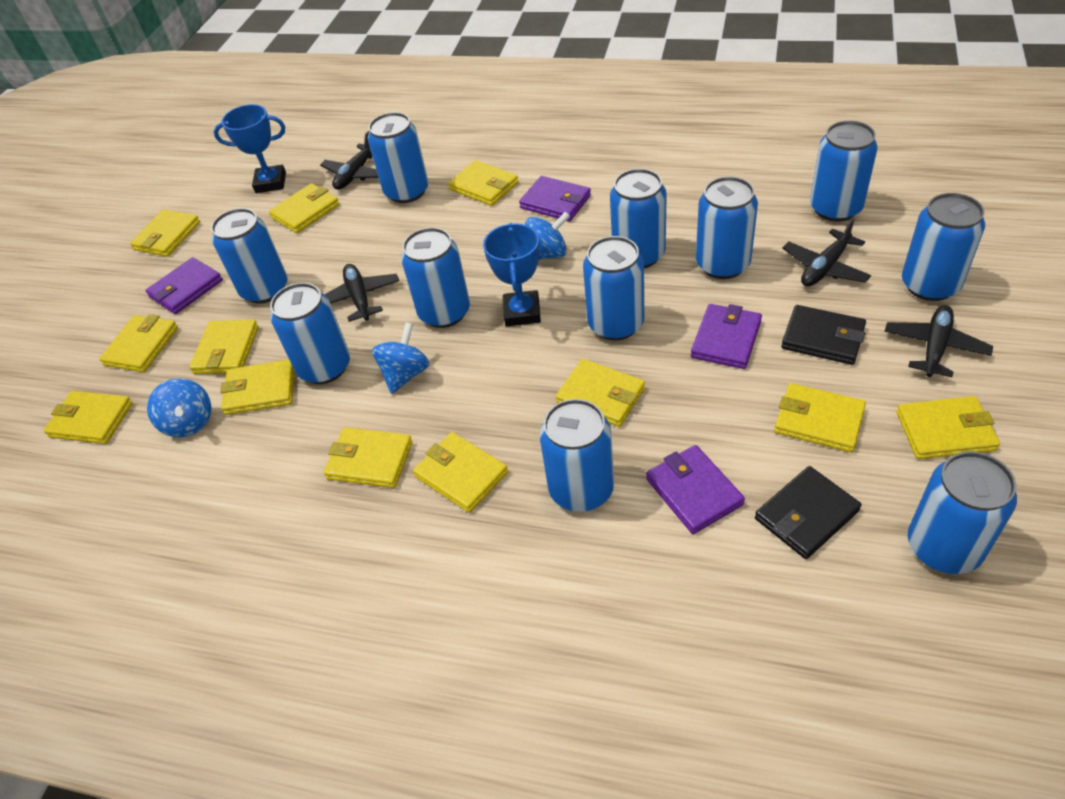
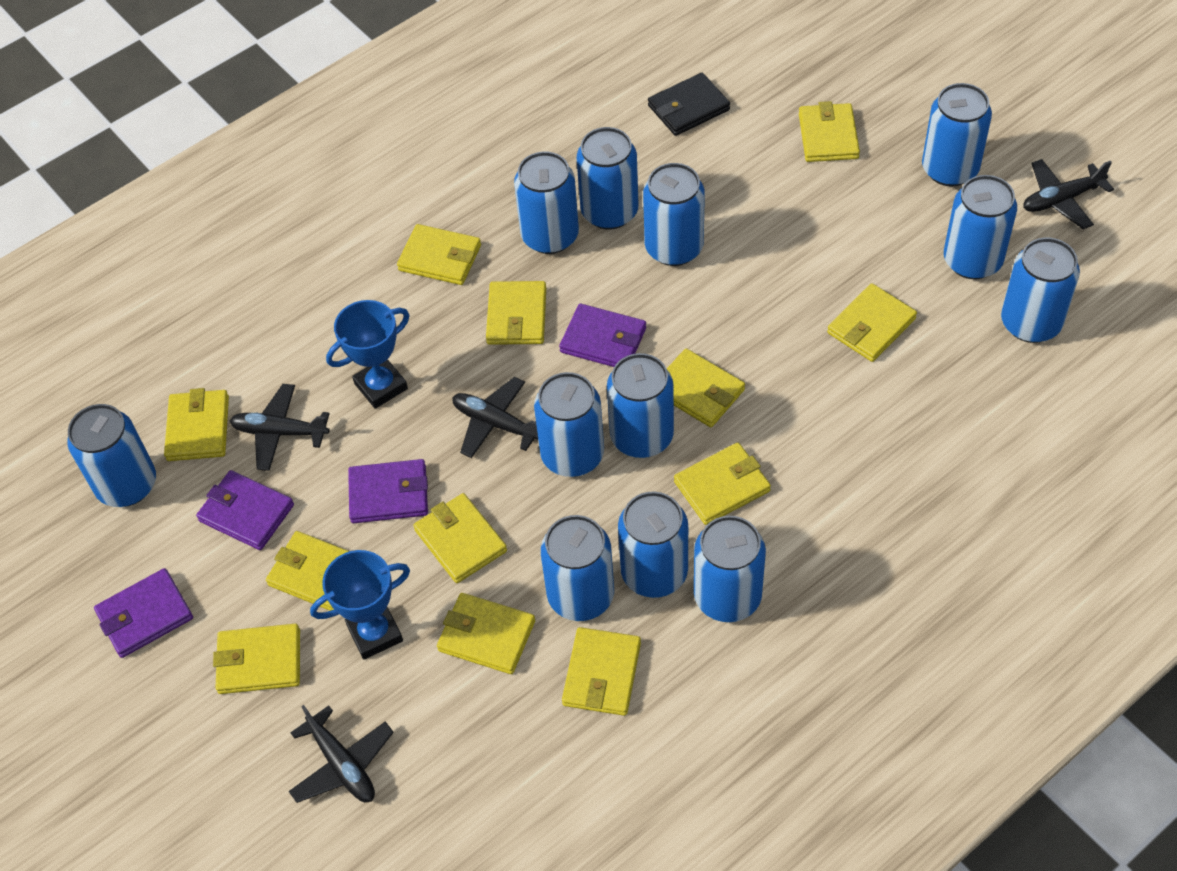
black wallet: 2 -> 1
blue can: 11 -> 12
blue spinning top: 3 -> 0

